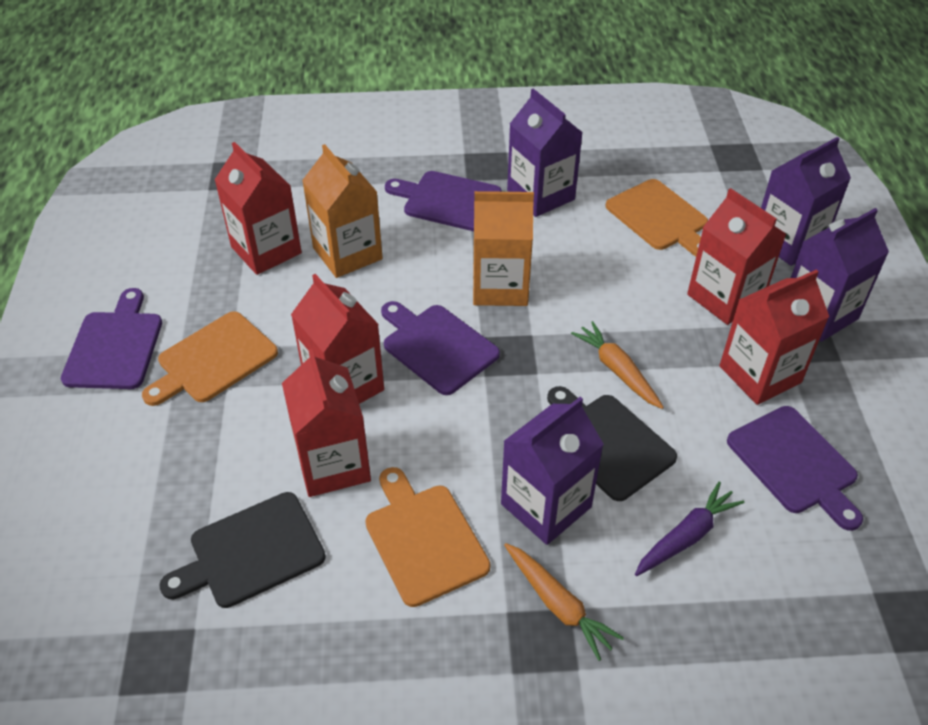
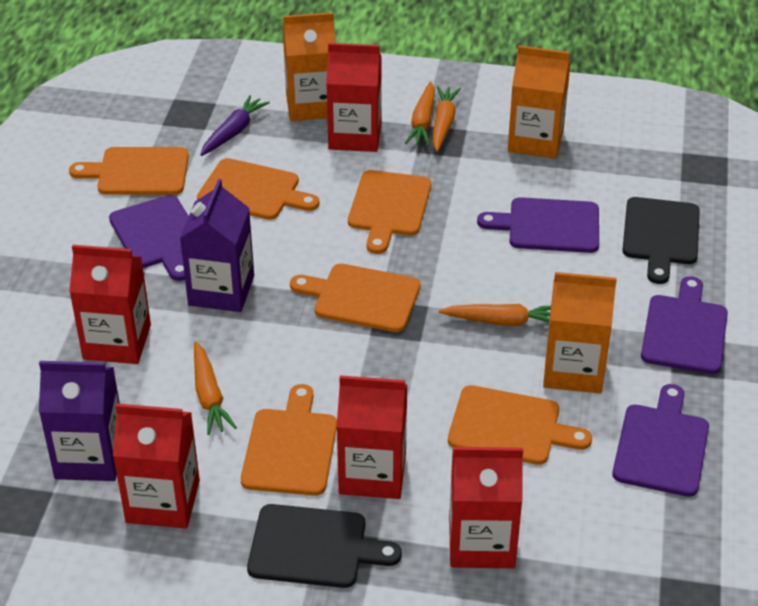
orange carrot: 2 -> 4
orange carton: 2 -> 3
orange cutting board: 3 -> 6
purple carton: 4 -> 2

